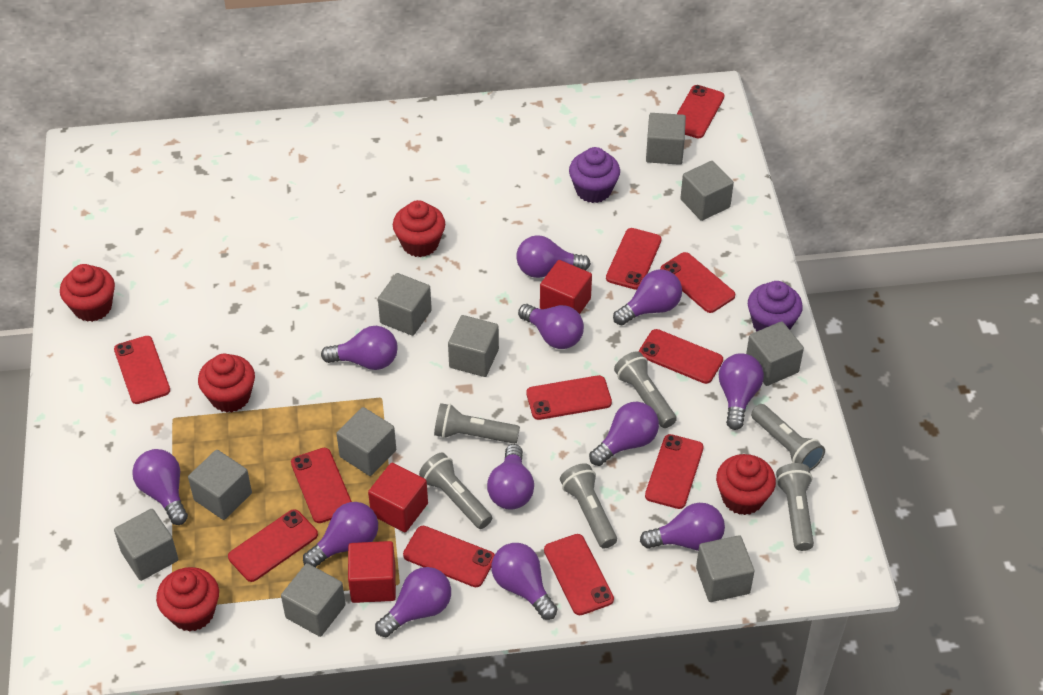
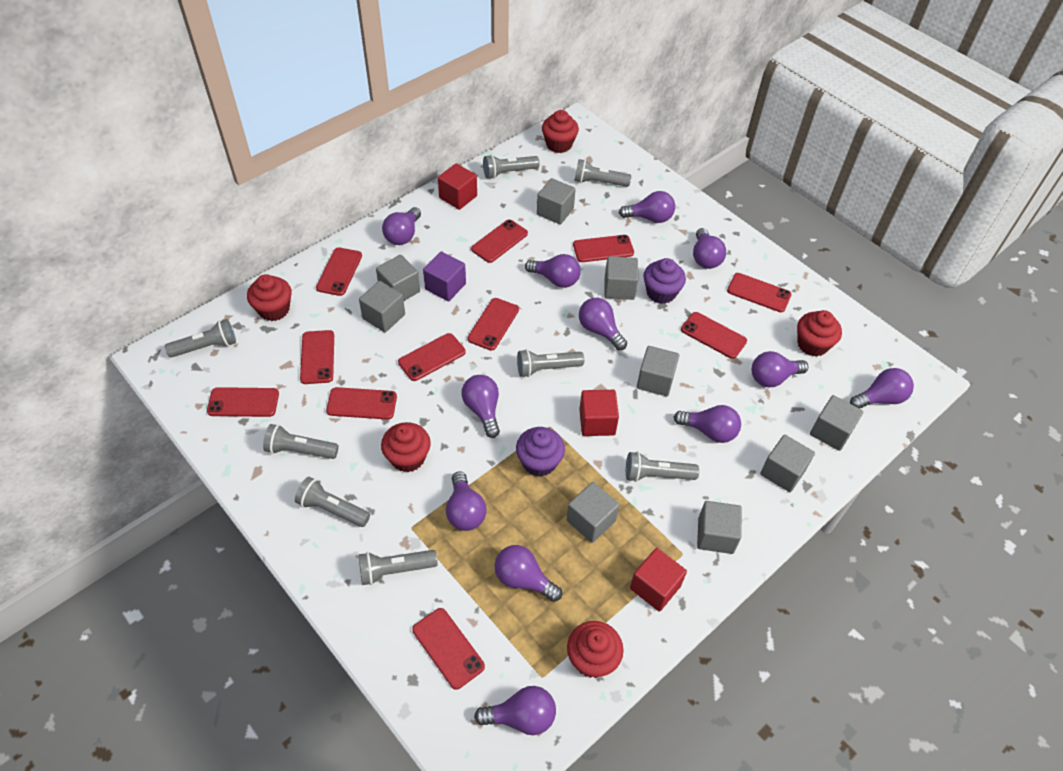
grey cube: 10 -> 9
grey flashlight: 6 -> 8
purple cube: 0 -> 1

